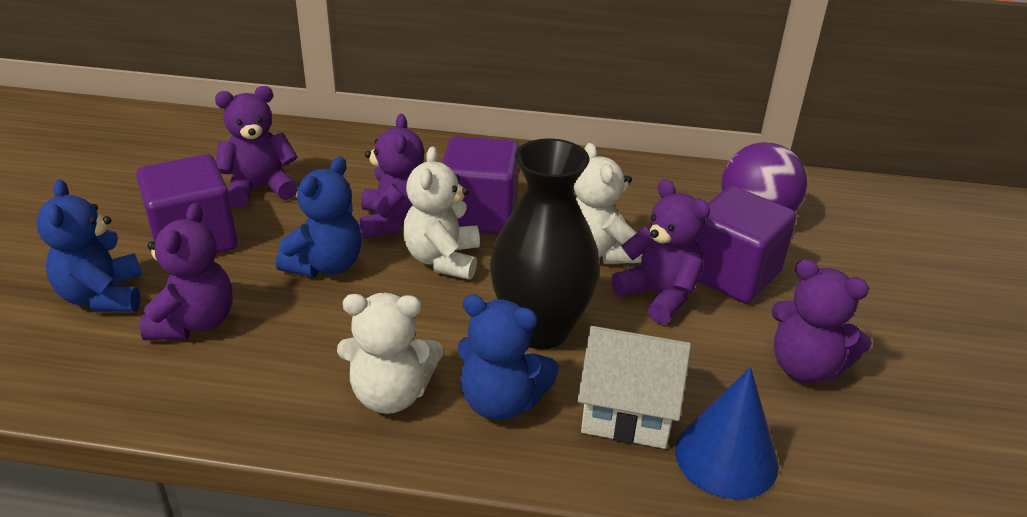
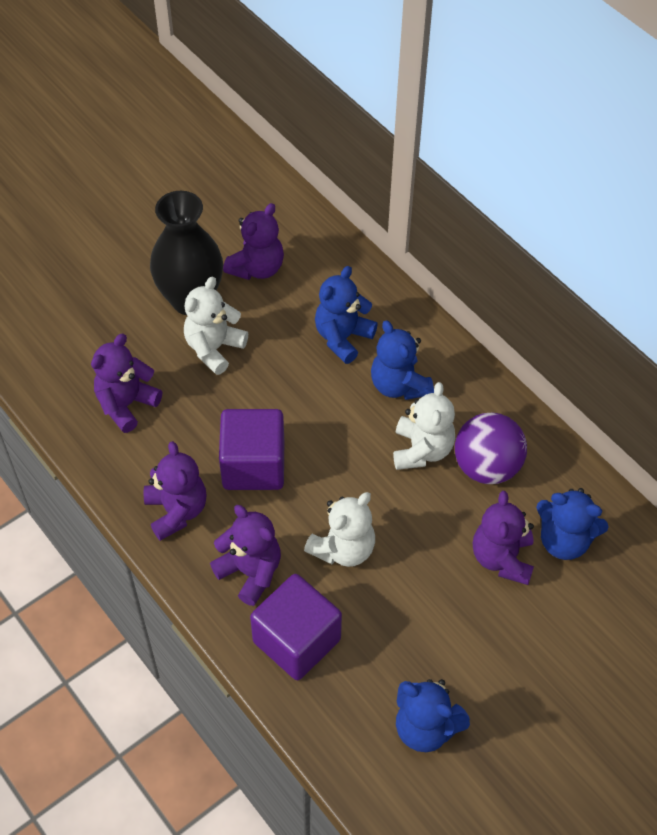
blue cone: 1 -> 0
blue teddy bear: 3 -> 4
purple cube: 3 -> 2
white house: 1 -> 0

